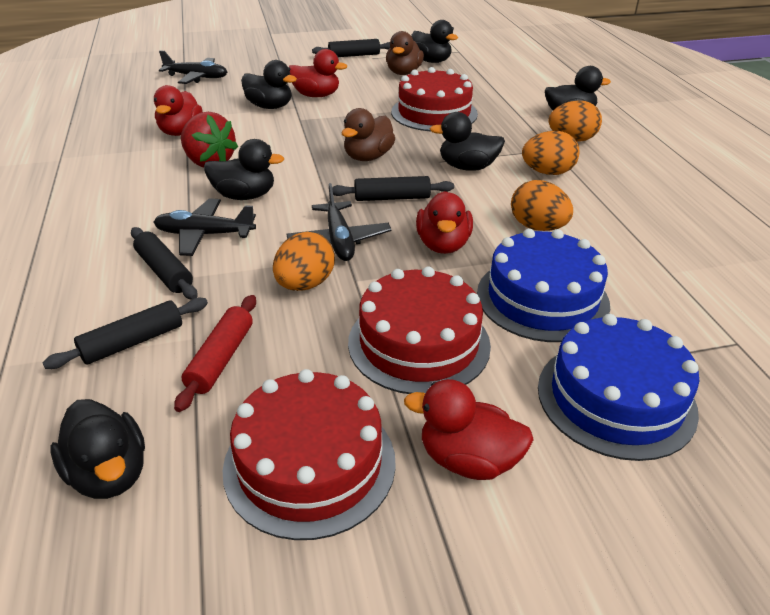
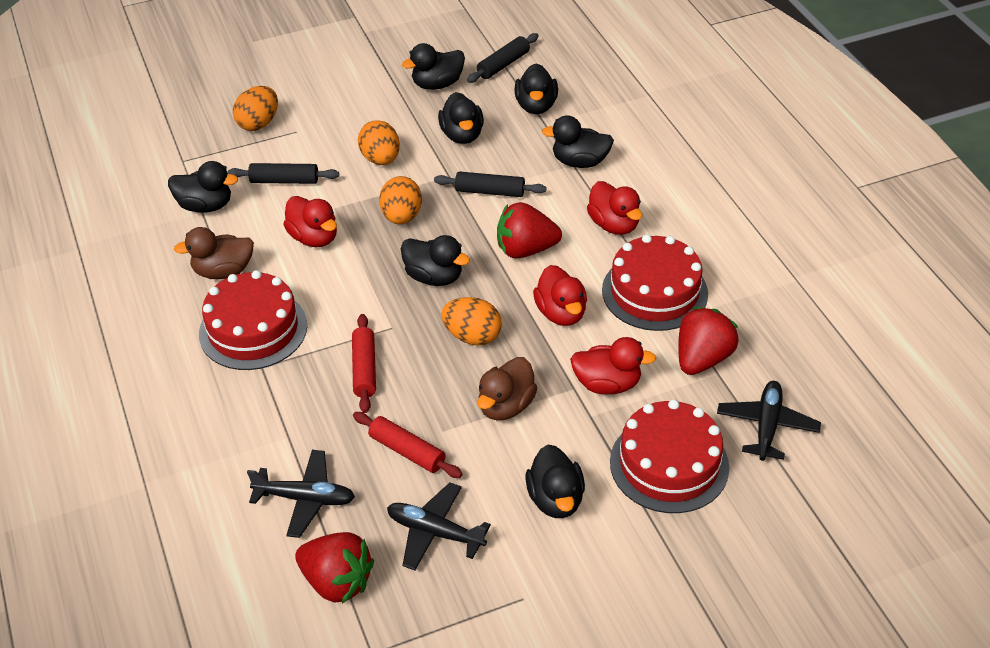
black duck: 6 -> 7
black rolling pin: 4 -> 3
blue cake: 2 -> 0
red rolling pin: 1 -> 2
red strawberry: 1 -> 3

